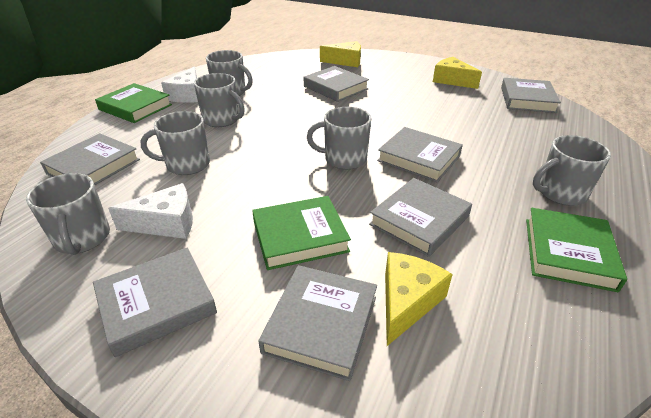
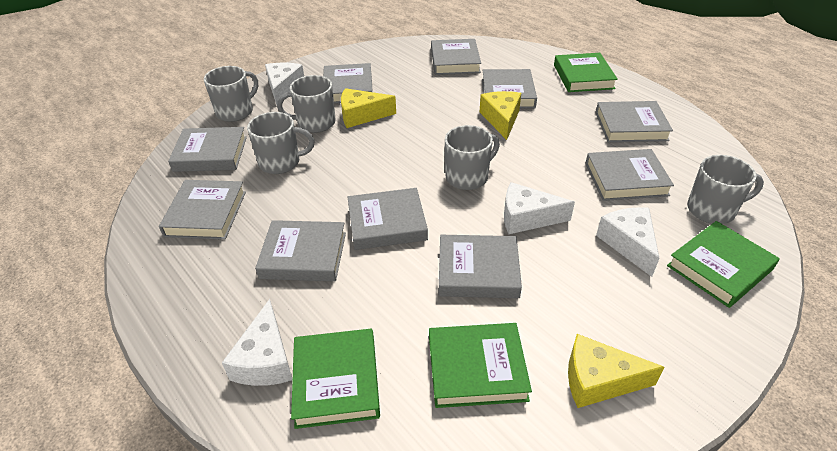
green book: 3 -> 4
grey book: 7 -> 10
grey mug: 6 -> 5
white cheese: 2 -> 4

